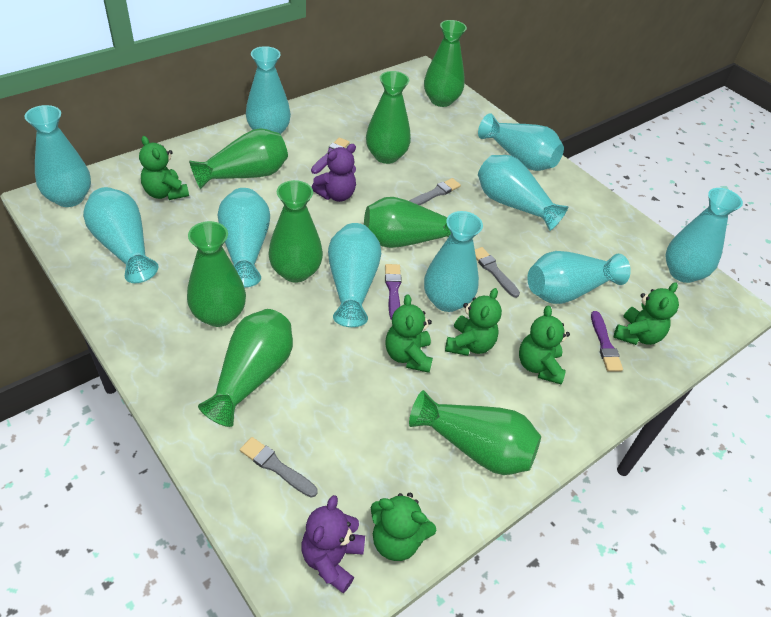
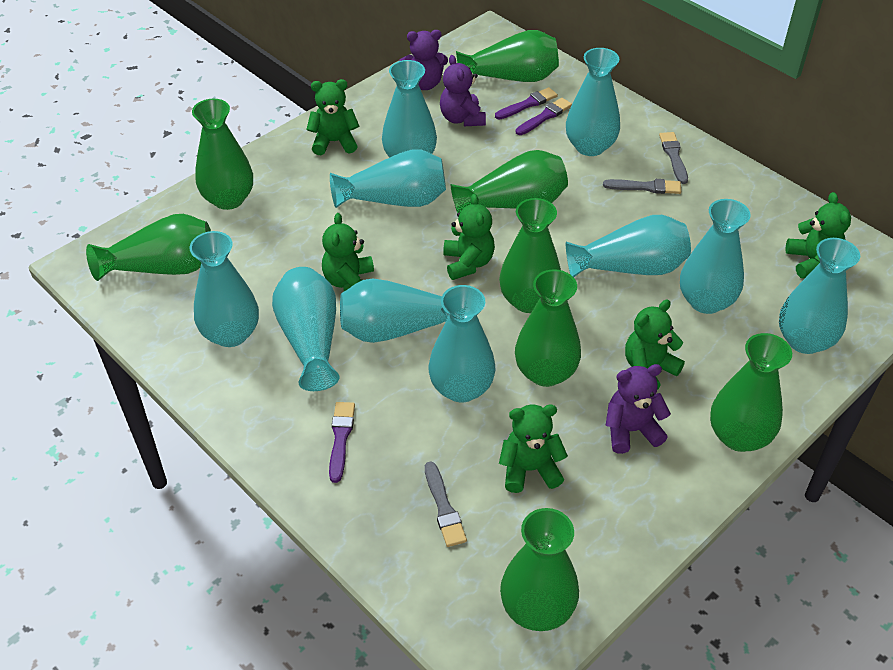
purple teddy bear: 2 -> 3

